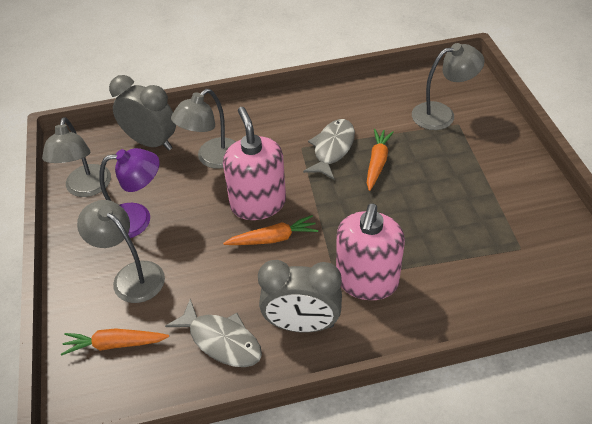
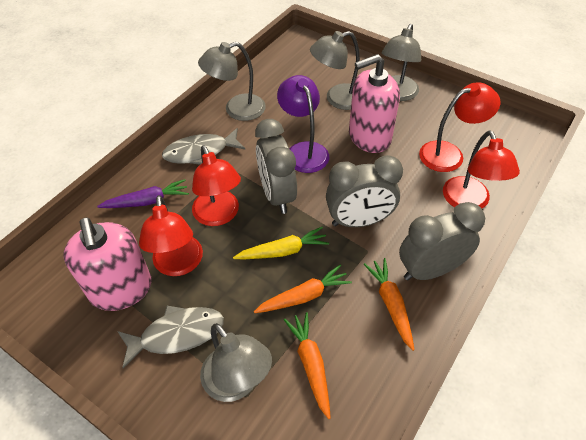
grey clock: 2 -> 3
purple carrot: 0 -> 1
red lamp: 0 -> 4
yellow carrot: 0 -> 1

